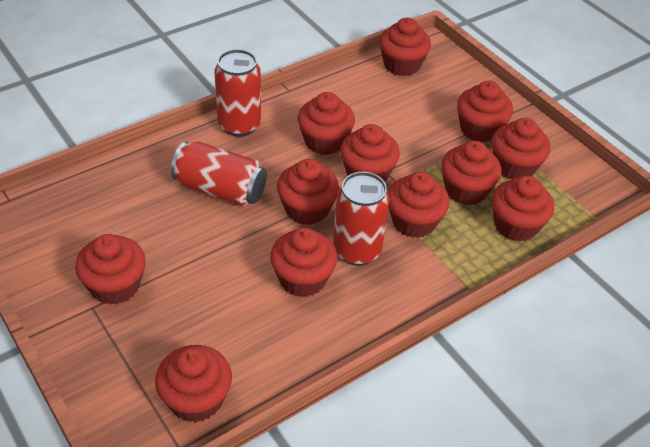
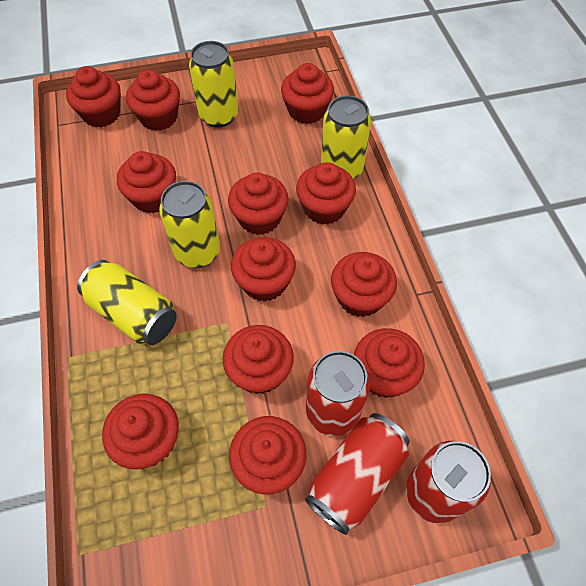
yellow can: 0 -> 4

